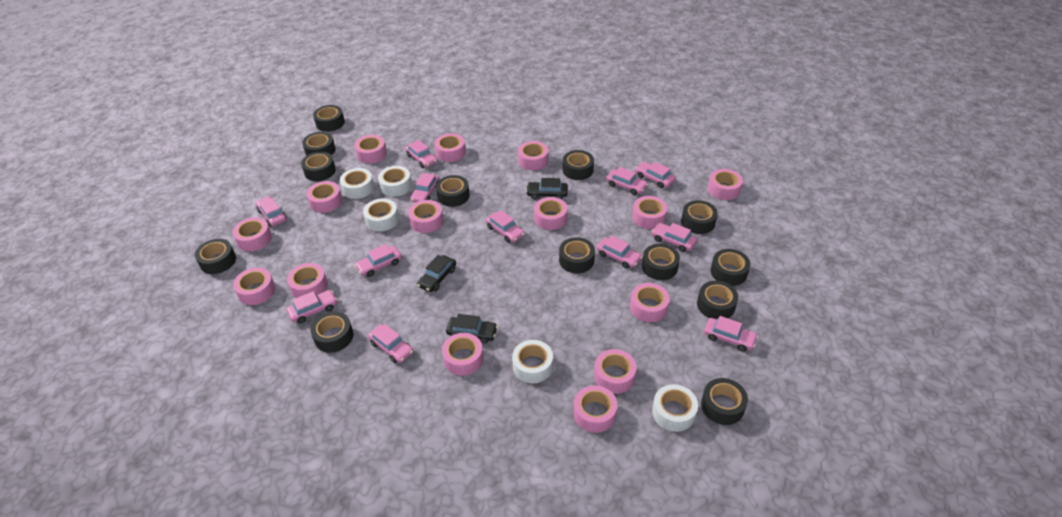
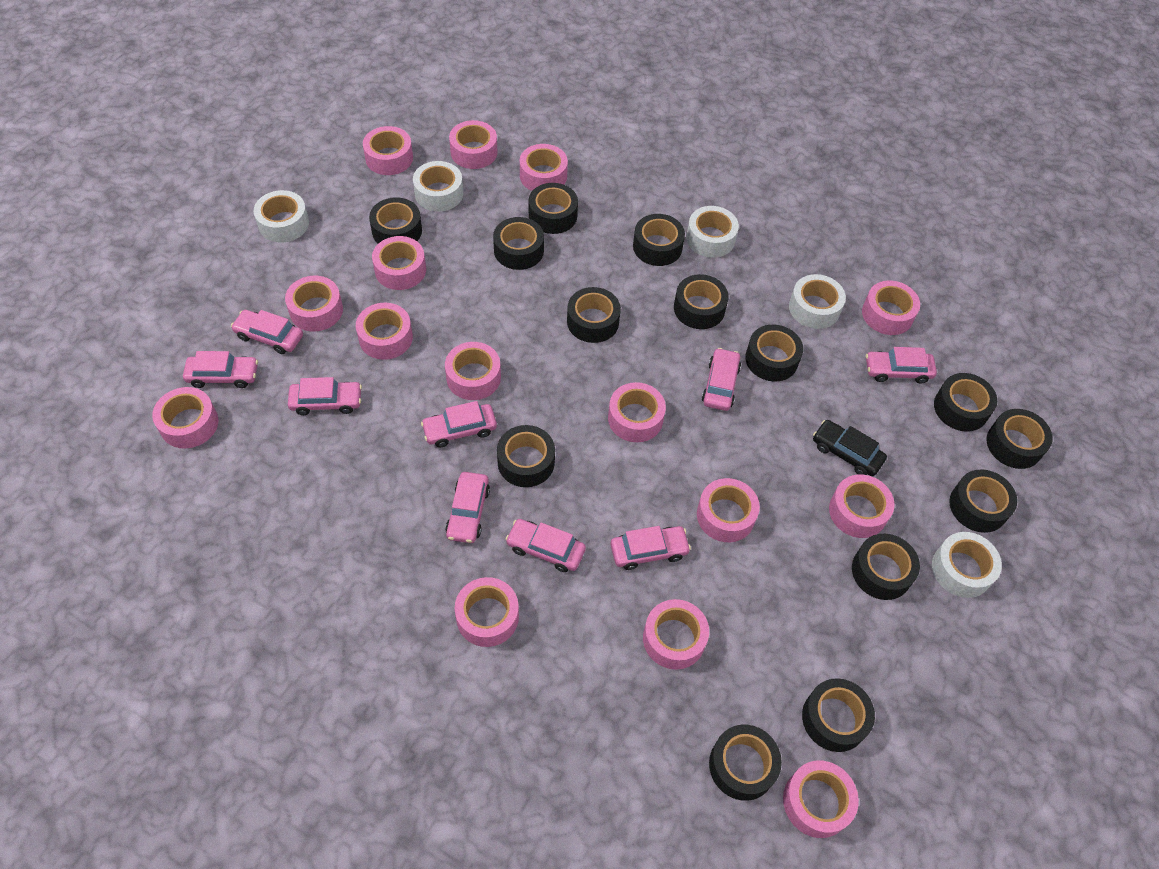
black car: 3 -> 1
black tape: 13 -> 14
pink car: 12 -> 9

